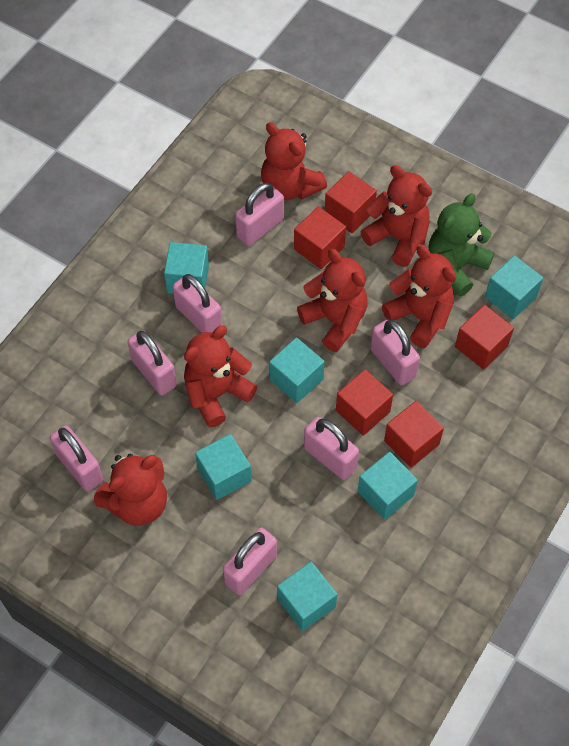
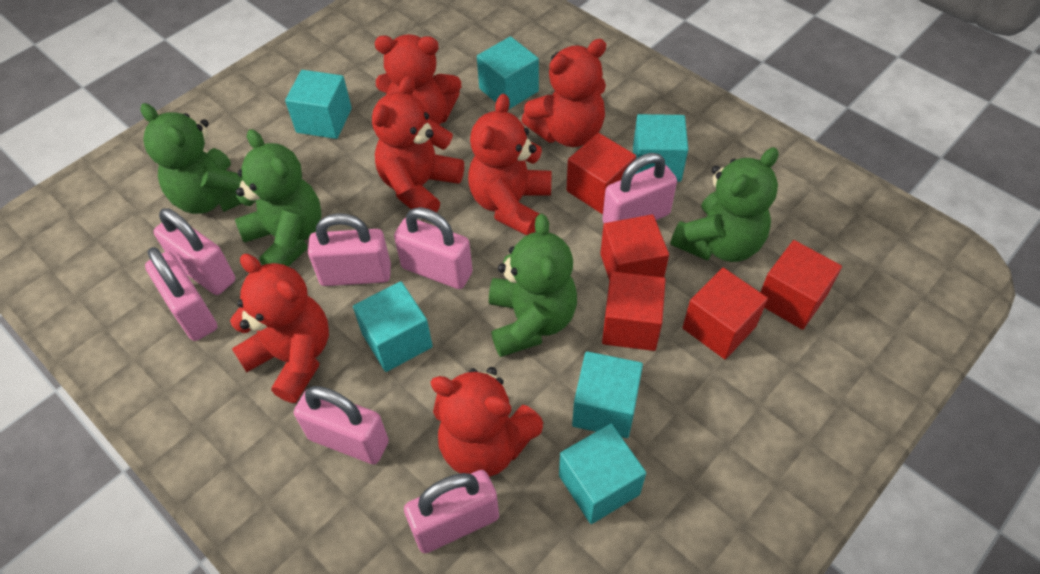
green teddy bear: 1 -> 4

